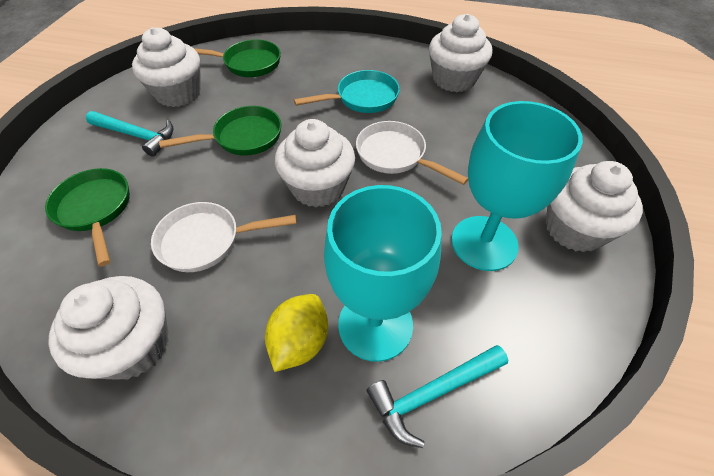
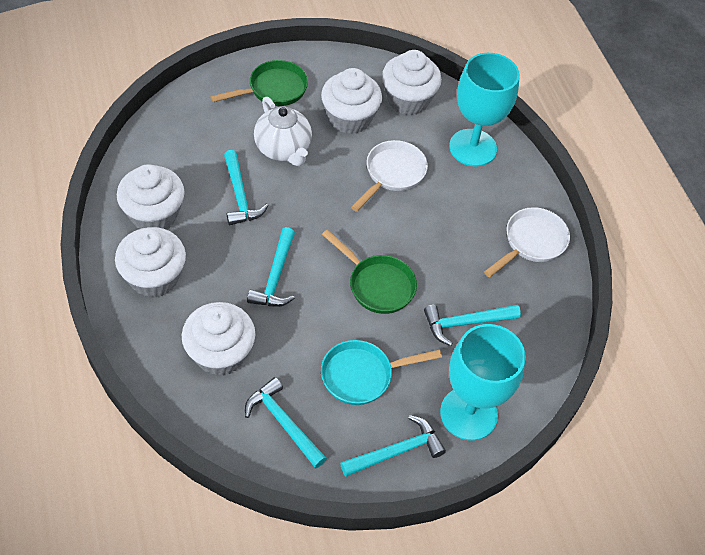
green pan: 3 -> 2
turquoise hammer: 2 -> 5
white teapot: 0 -> 1
yellow lemon: 1 -> 0

